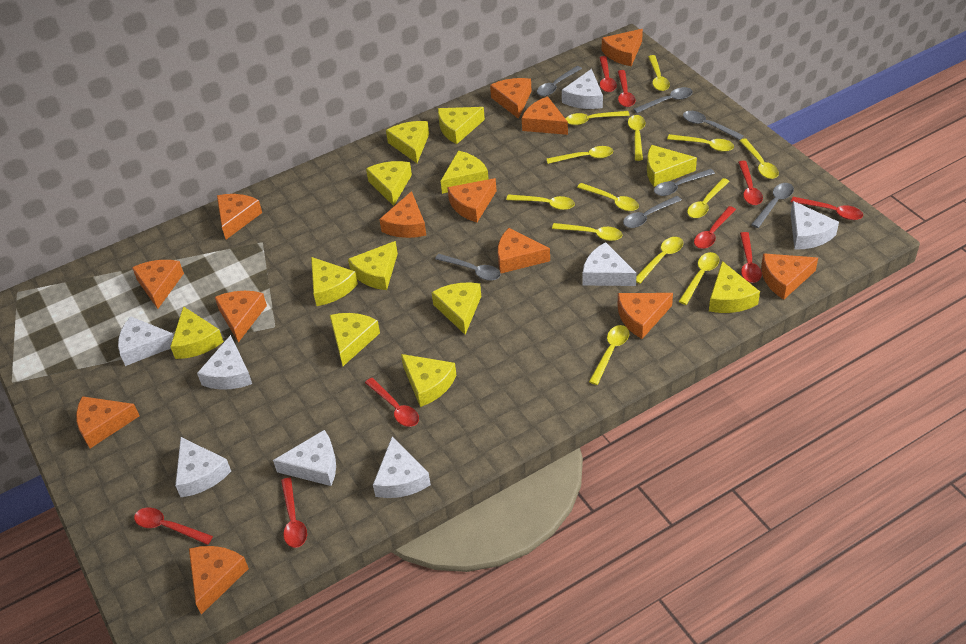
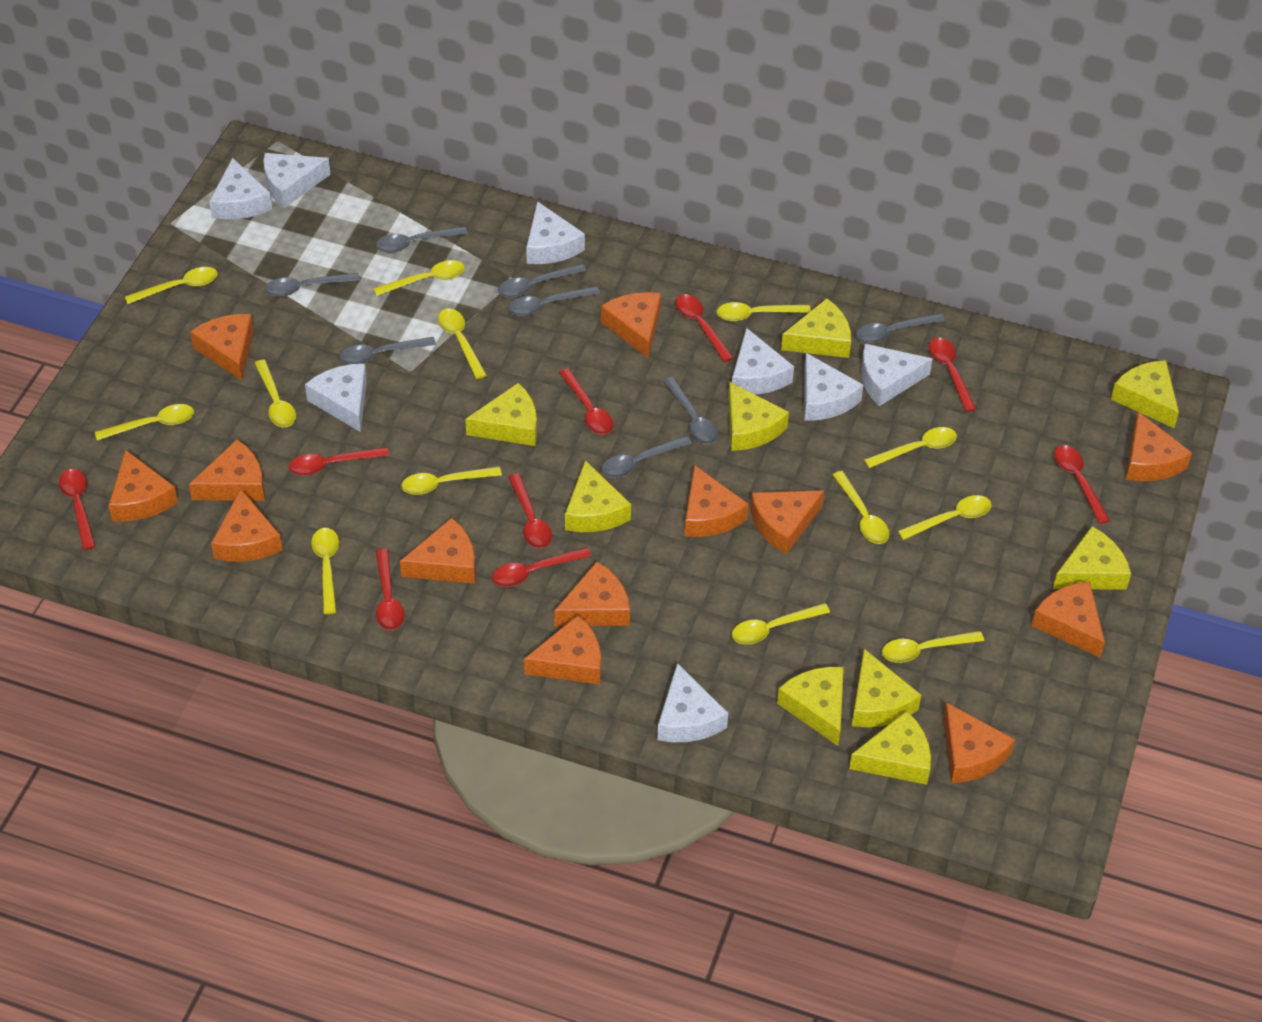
grey spoon: 7 -> 8
yellow cheese: 12 -> 9

